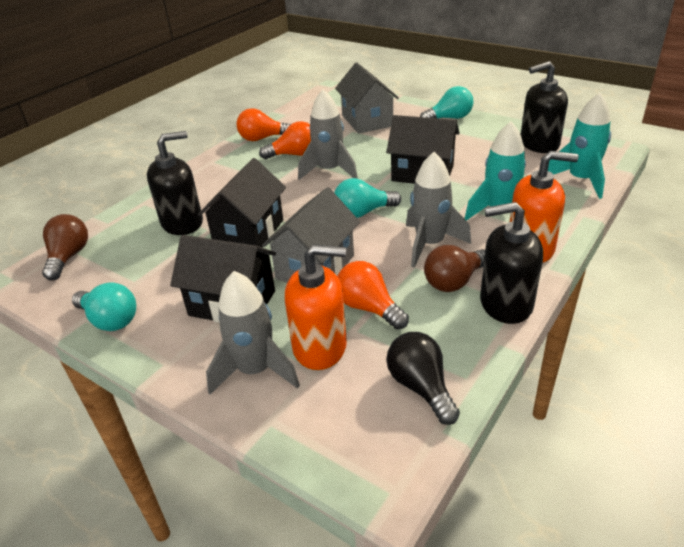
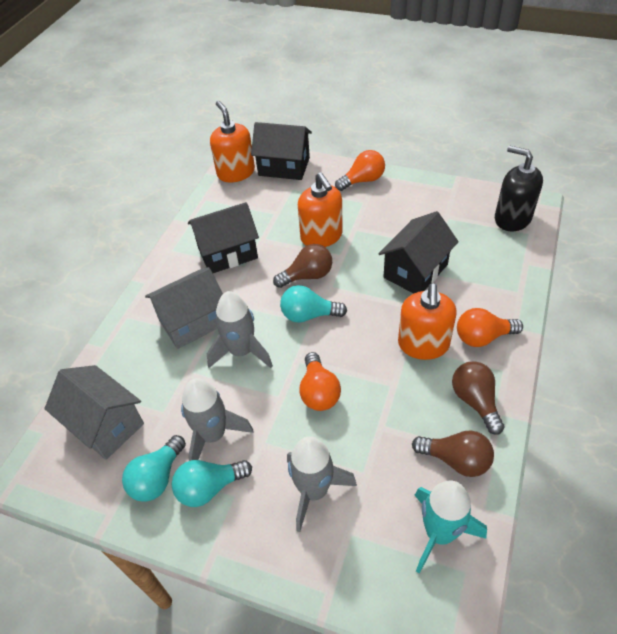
black light bulb: 1 -> 0
black soap dispenser: 3 -> 1
brown light bulb: 2 -> 3
orange soap dispenser: 2 -> 3
turquoise rocket: 2 -> 1

